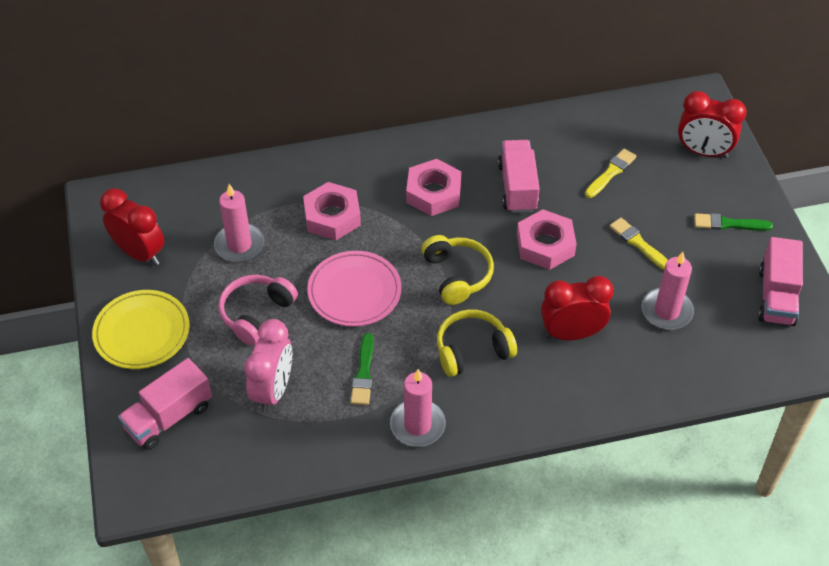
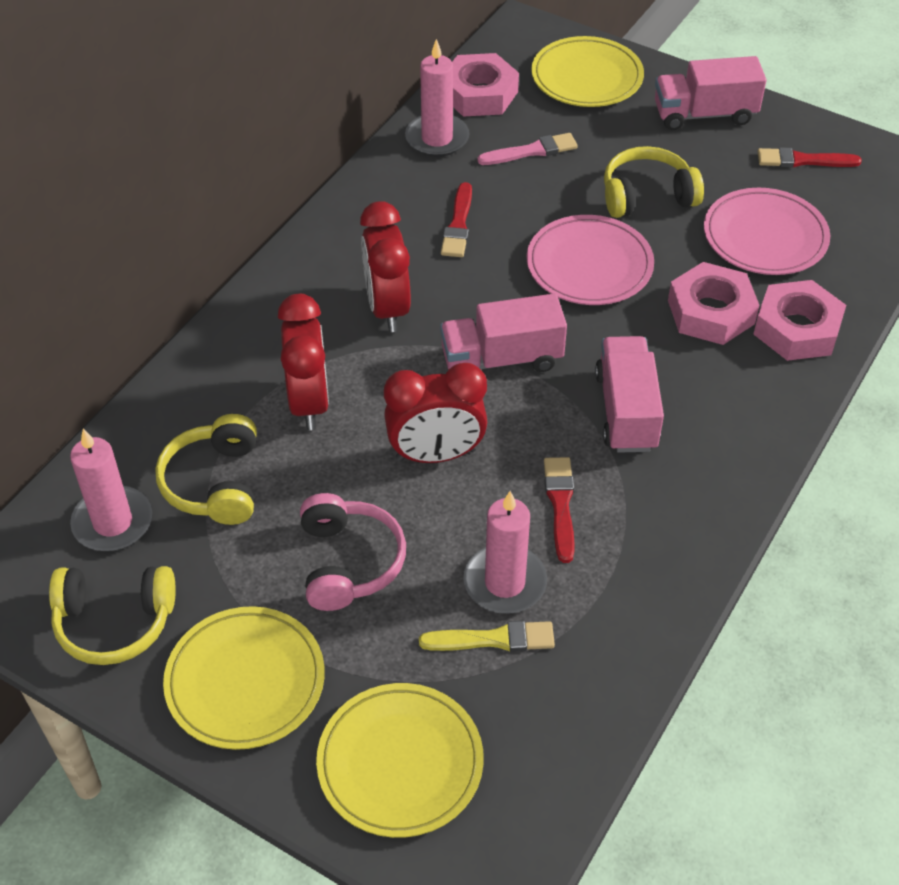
green brush: 2 -> 0
pink brush: 0 -> 1
pink clock: 1 -> 0
pink plate: 1 -> 2
red brush: 0 -> 3
yellow brush: 2 -> 1
yellow headphones: 2 -> 3
yellow plate: 1 -> 3

